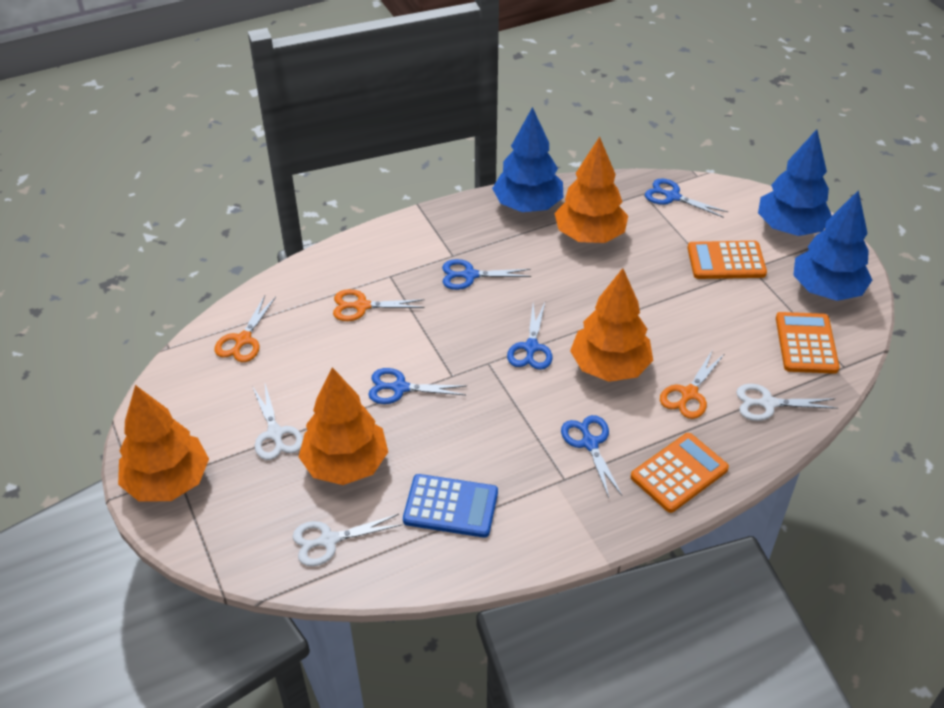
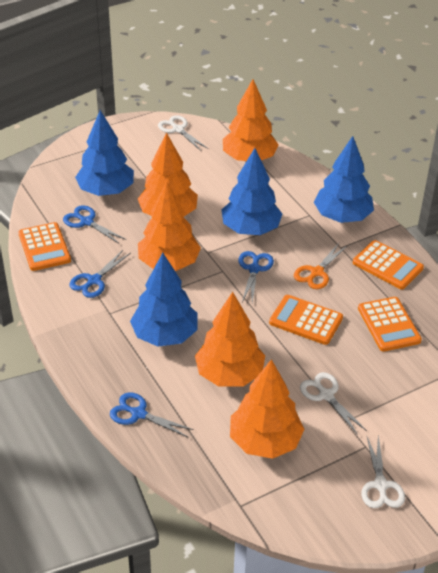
blue calculator: 1 -> 0
blue scissors: 5 -> 4
blue tree: 3 -> 4
orange calculator: 3 -> 4
orange scissors: 3 -> 1
orange tree: 4 -> 5

